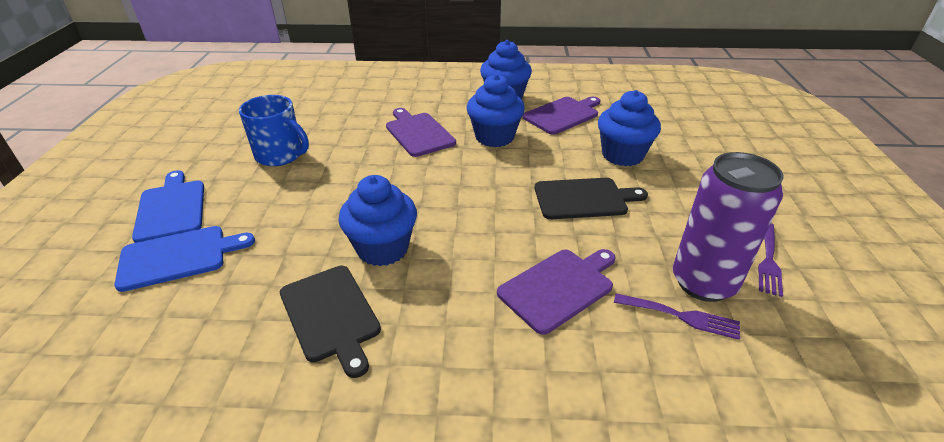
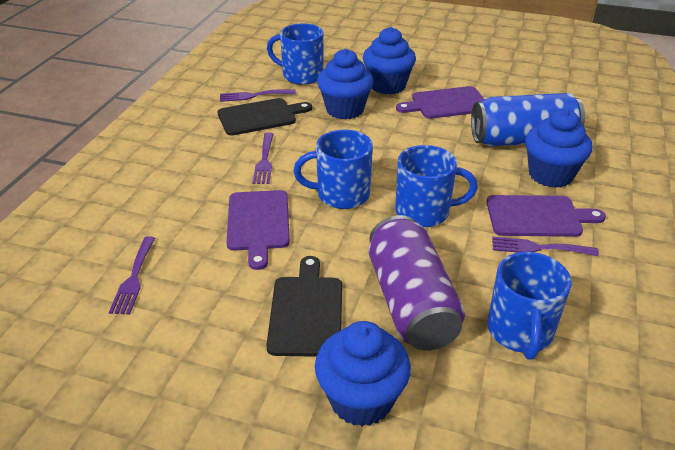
blue can: 0 -> 1
blue cutting board: 2 -> 0
blue mug: 1 -> 4
purple fork: 2 -> 4

